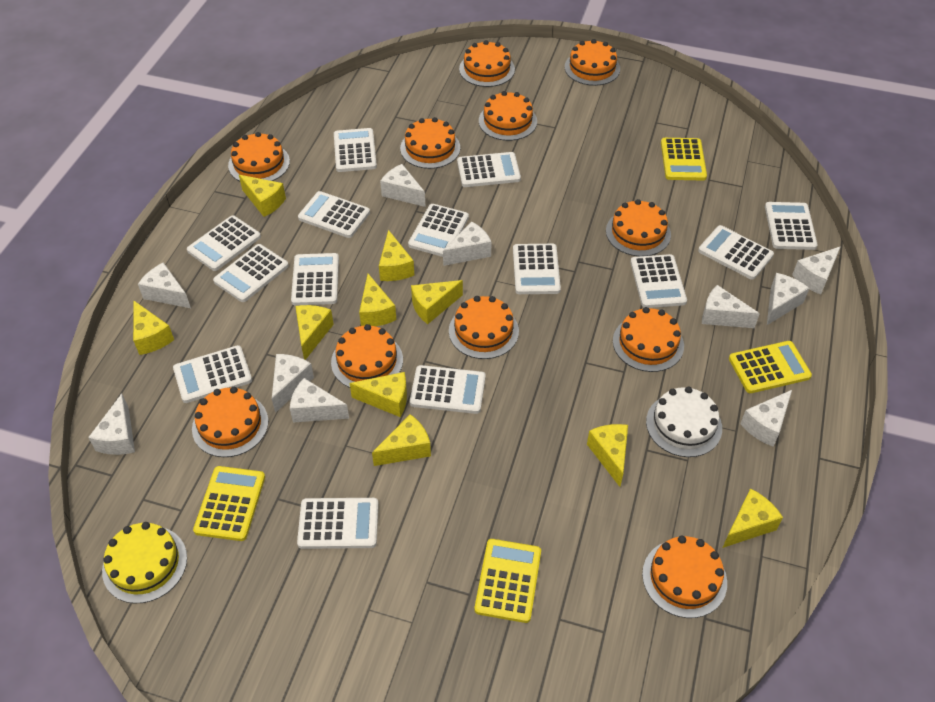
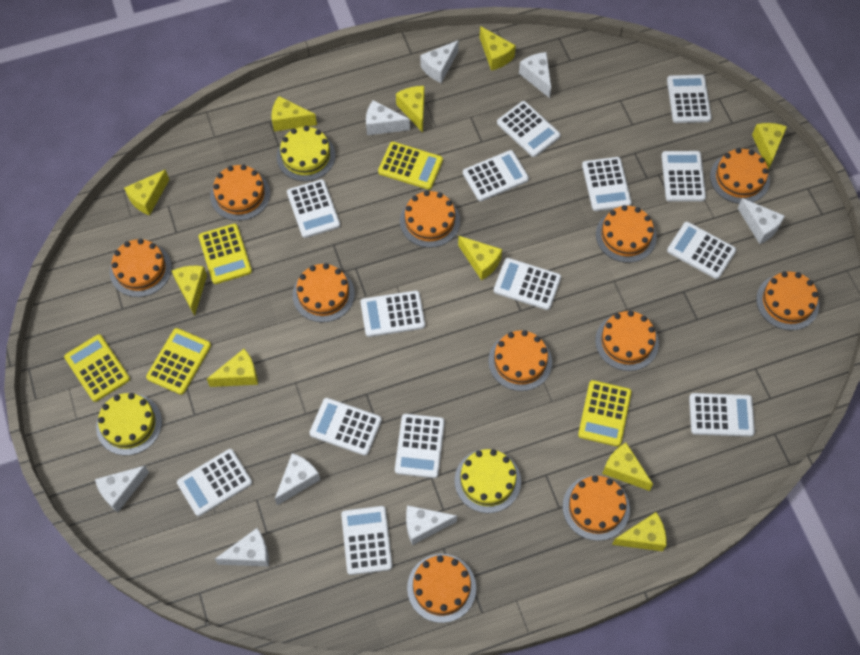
white cake: 1 -> 0
white cheese: 10 -> 8
yellow cake: 1 -> 3
yellow calculator: 4 -> 5

